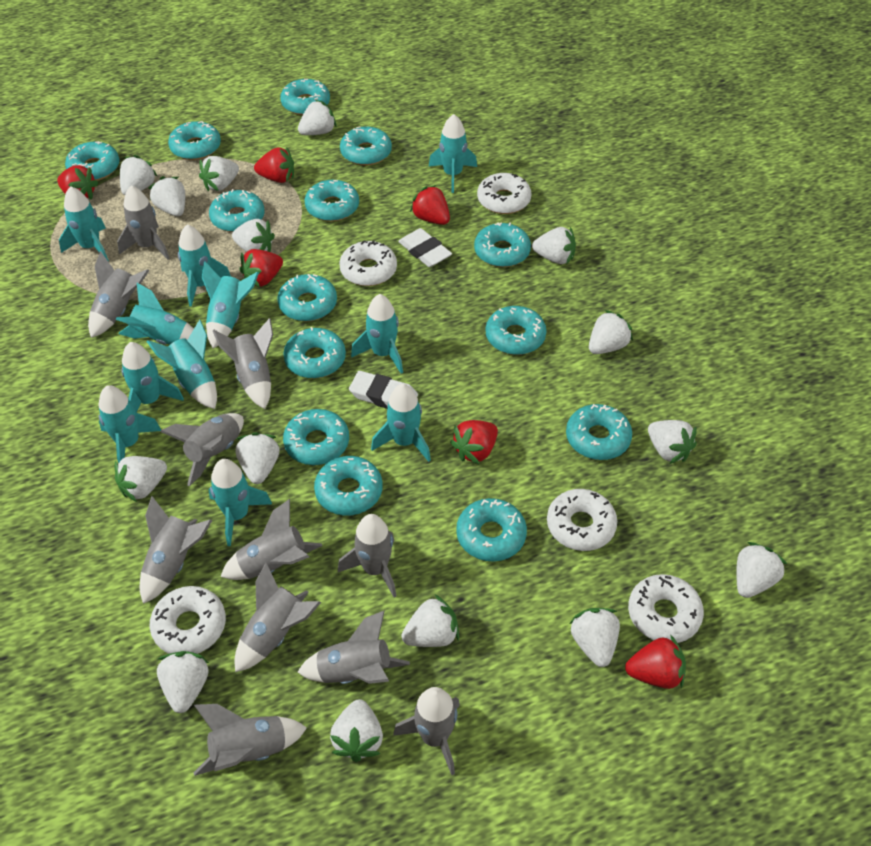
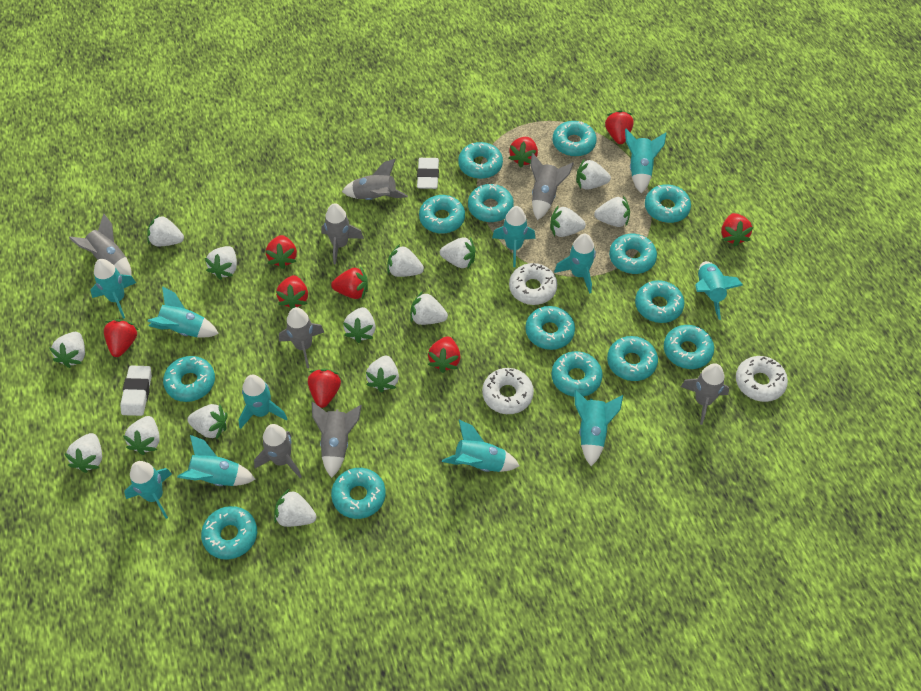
grey rocket: 11 -> 8
red strawberry: 6 -> 9
white donut: 5 -> 3

